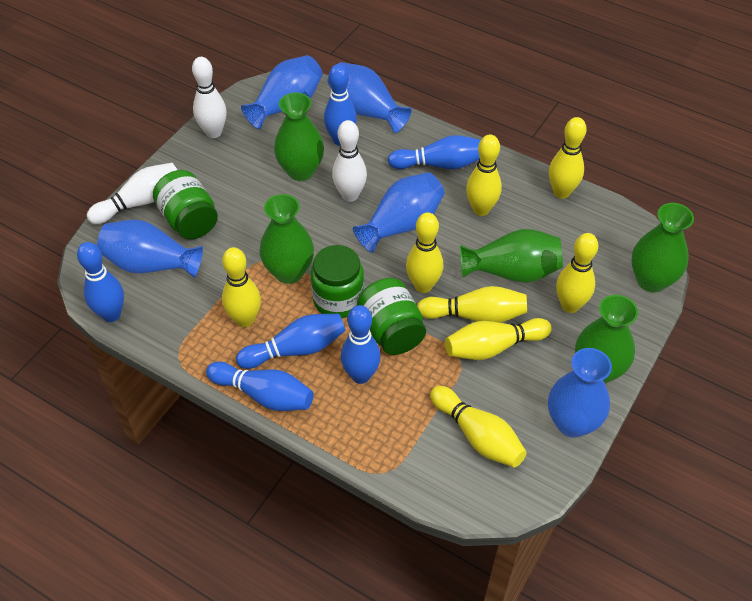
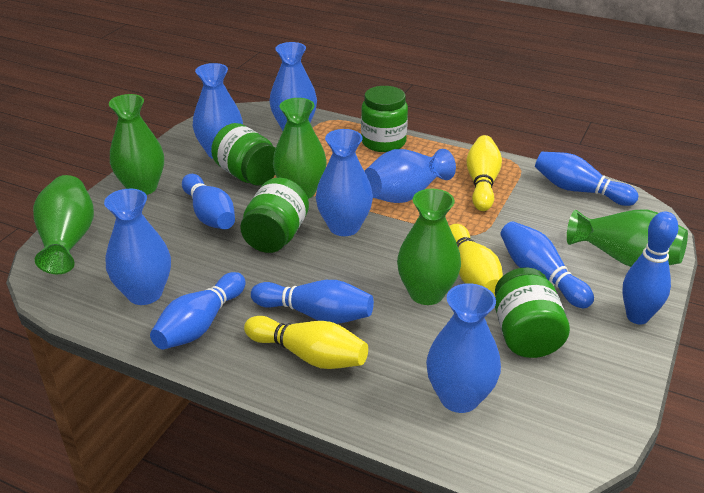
blue vase: 5 -> 6
green jar: 3 -> 4
white bowling pin: 3 -> 0
yellow bowling pin: 8 -> 3

